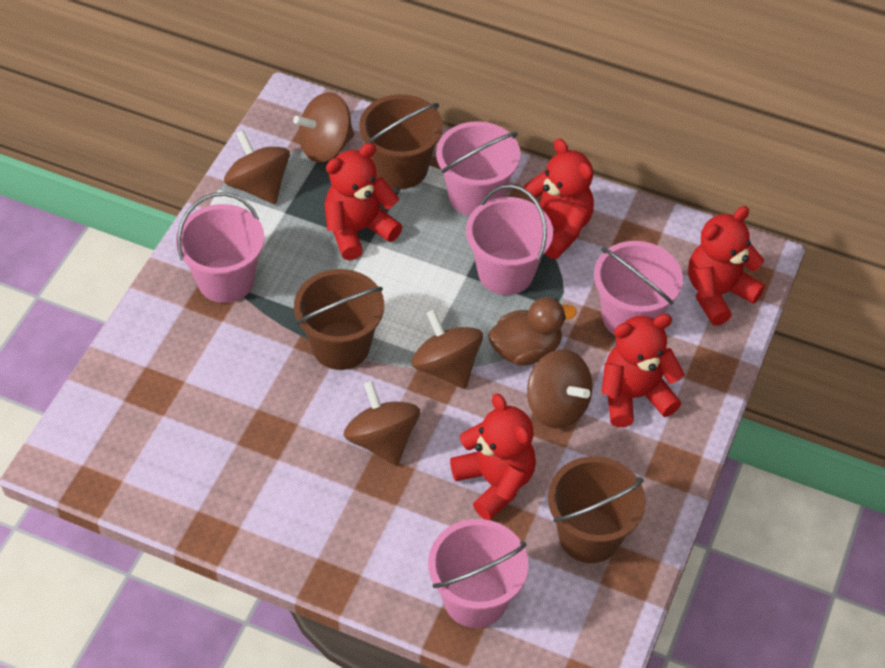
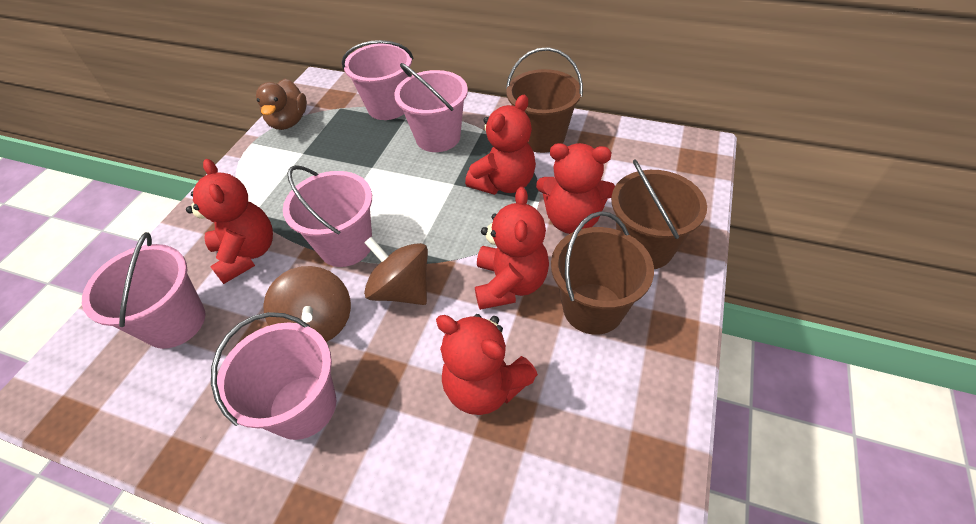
brown spinning top: 5 -> 2

